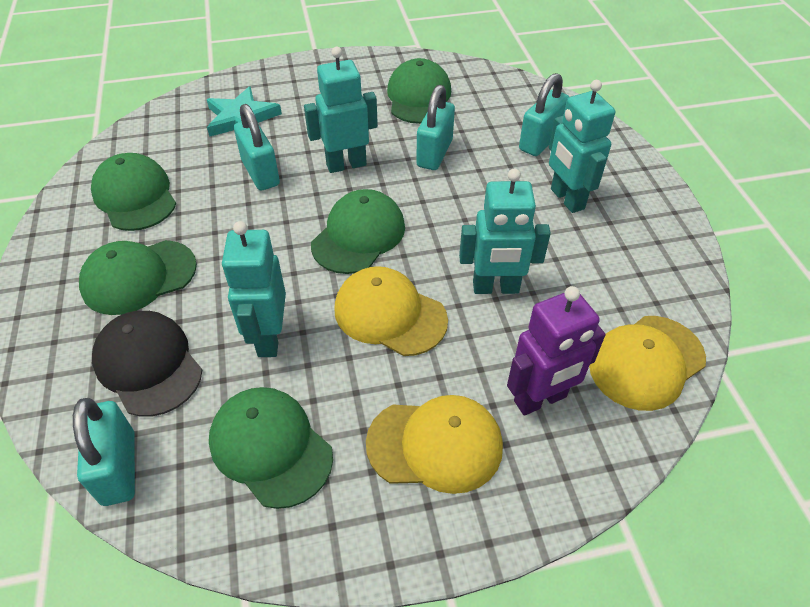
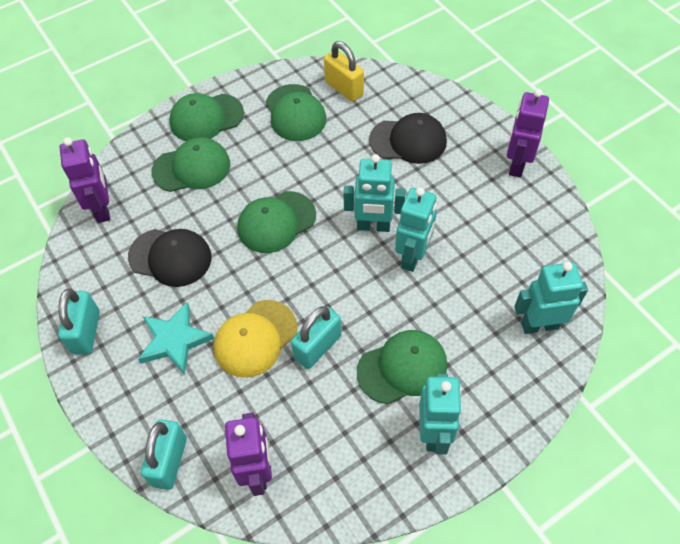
black cap: 1 -> 2
purple robot: 1 -> 3
turquoise padlock: 4 -> 3
yellow cap: 3 -> 1
yellow padlock: 0 -> 1

